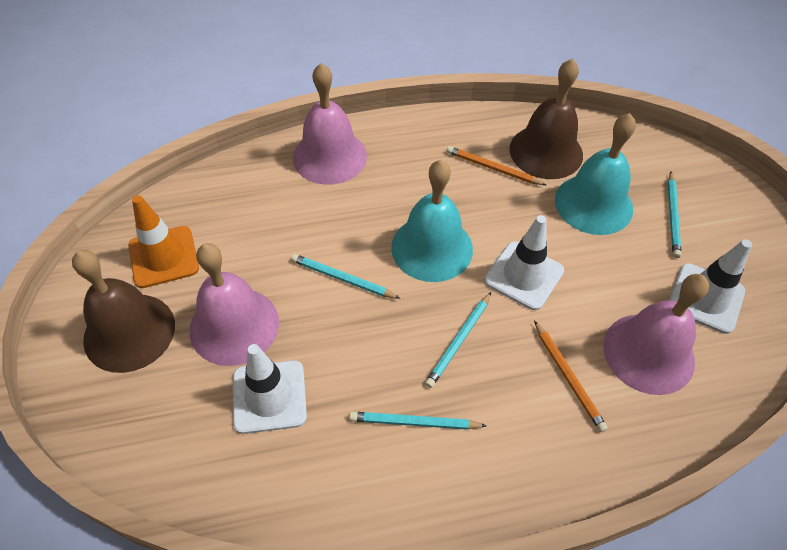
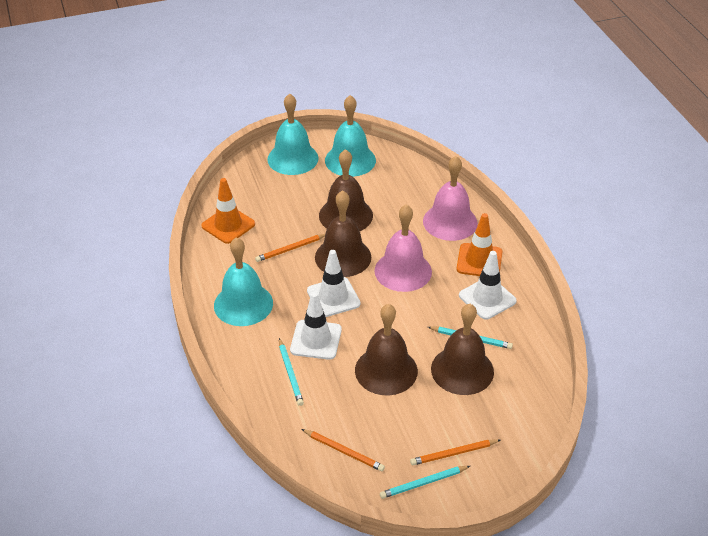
brown bell: 2 -> 4
orange pencil: 2 -> 3
orange traffic cone: 1 -> 2
pink bell: 3 -> 2
turquoise bell: 2 -> 3
turquoise pencil: 4 -> 3

